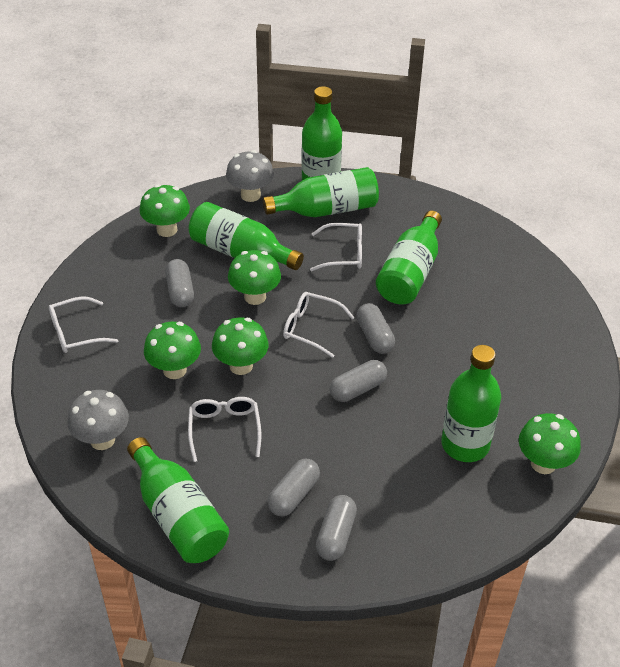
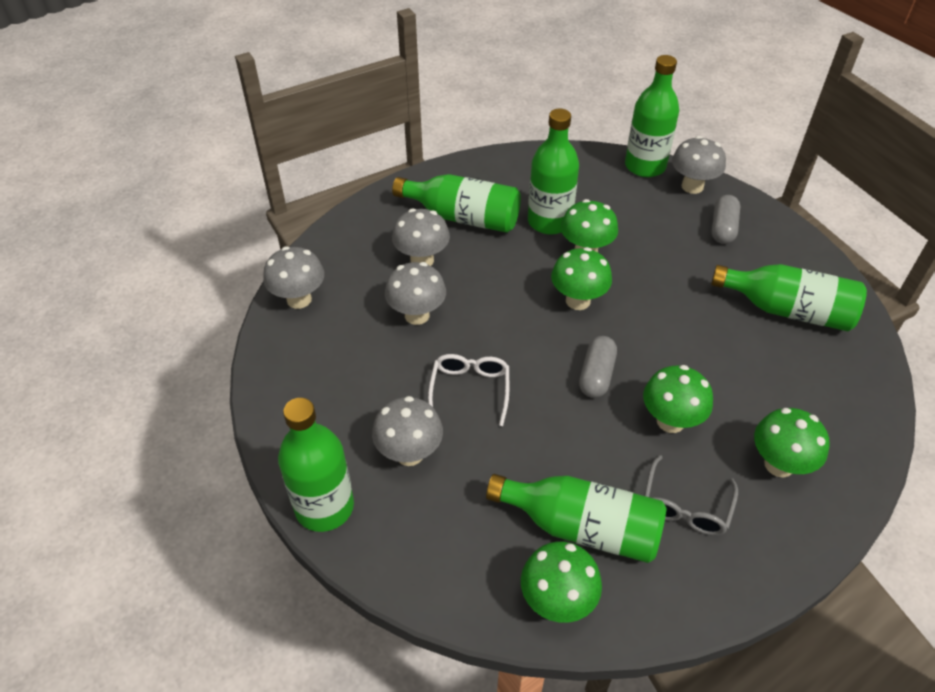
grey capsule: 5 -> 2
grey glasses: 0 -> 1
grey mushroom: 2 -> 5
white glasses: 4 -> 1

